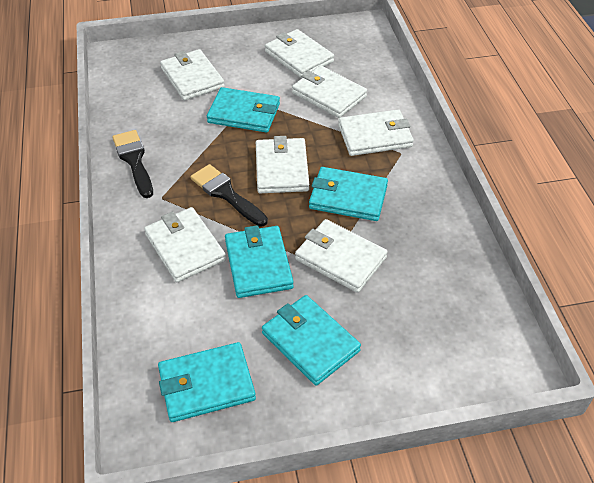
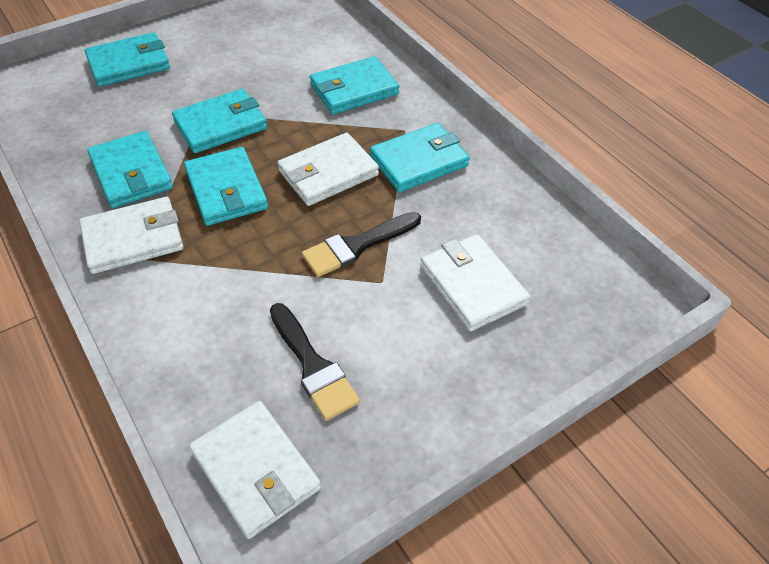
turquoise wallet: 5 -> 6
white wallet: 7 -> 4

